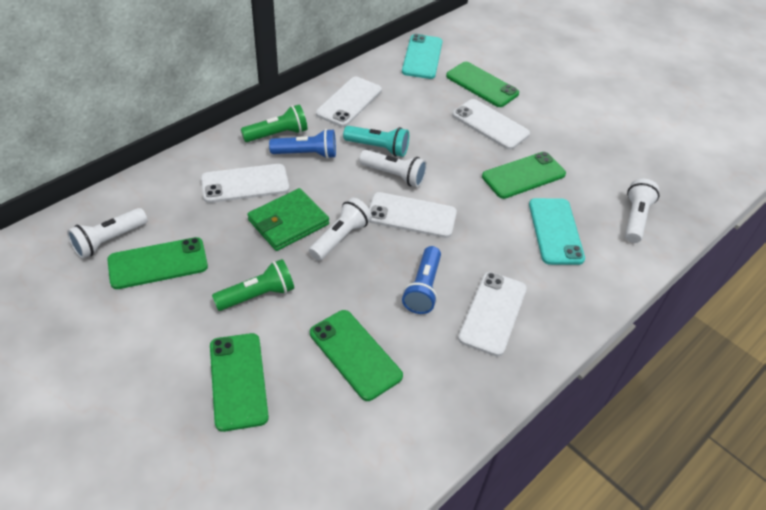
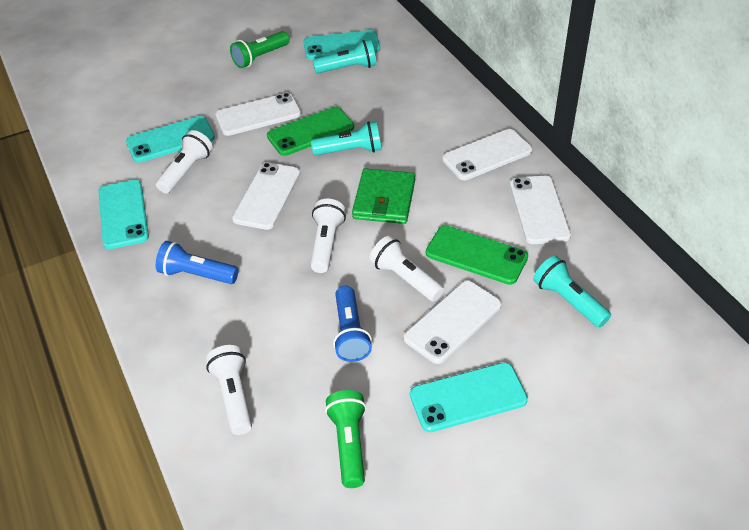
green phone: 5 -> 2
turquoise flashlight: 1 -> 3
turquoise phone: 2 -> 4

